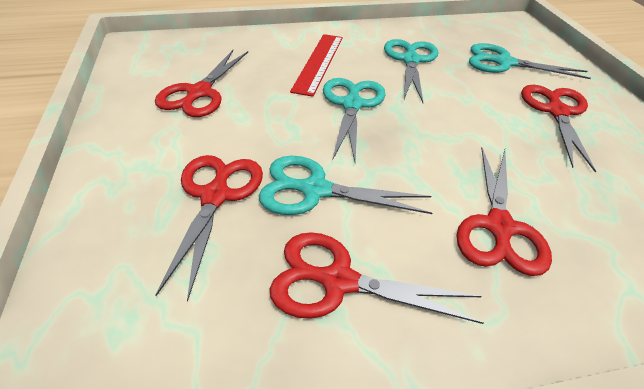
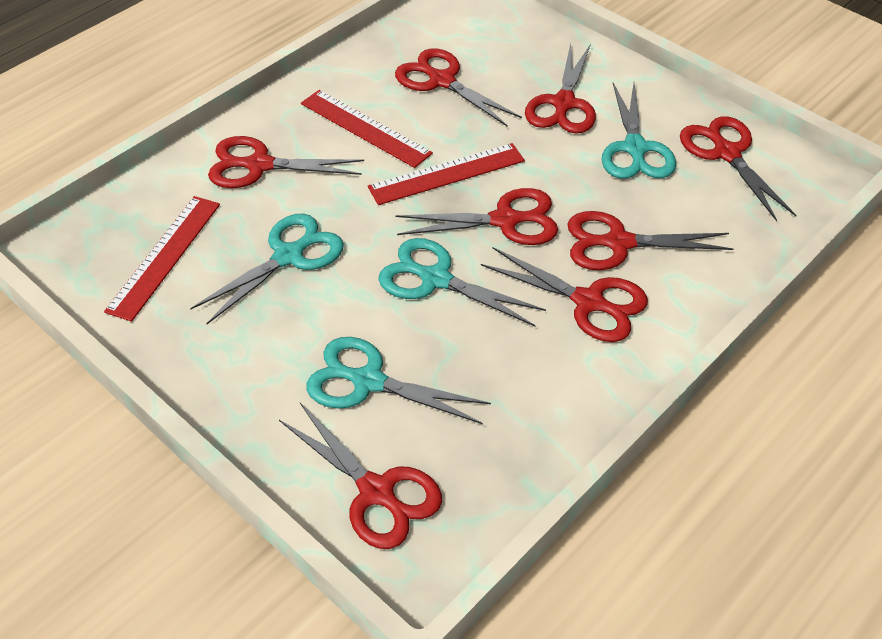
red ruler: 1 -> 3
red scissors: 5 -> 8

